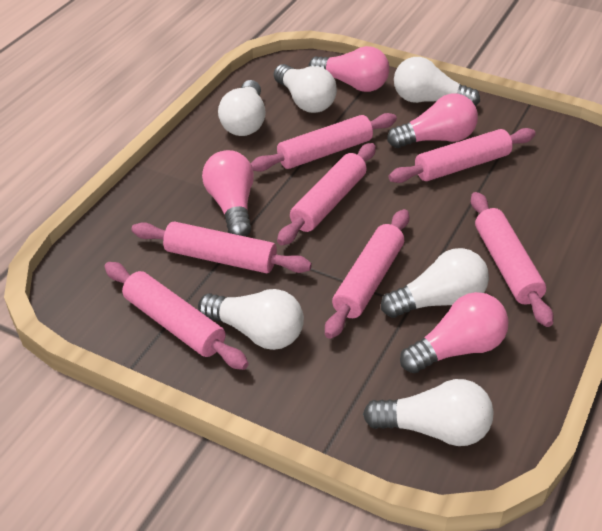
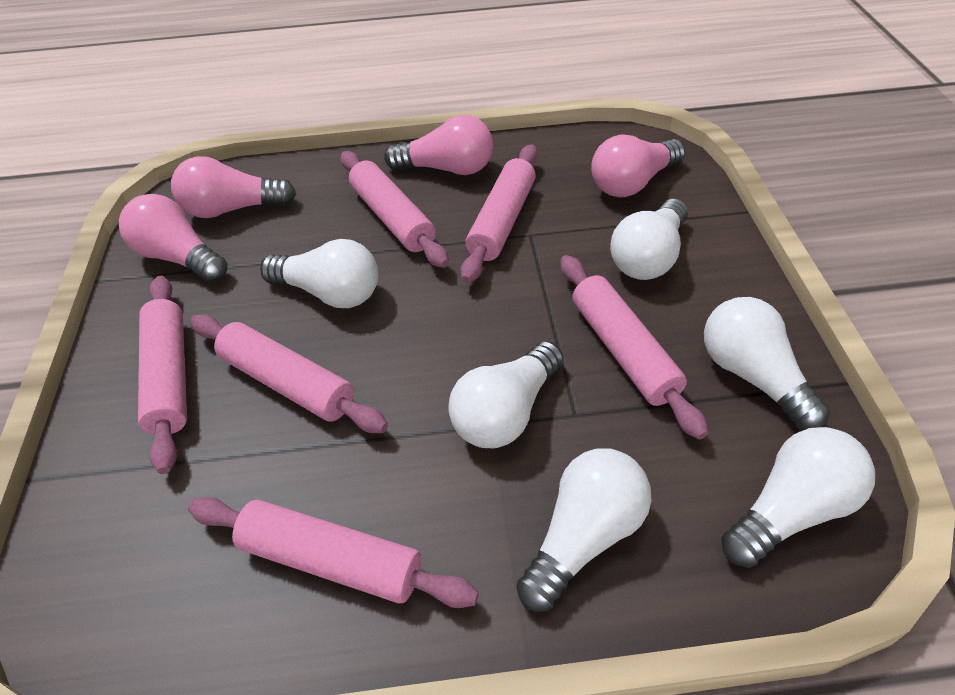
pink rolling pin: 7 -> 6

